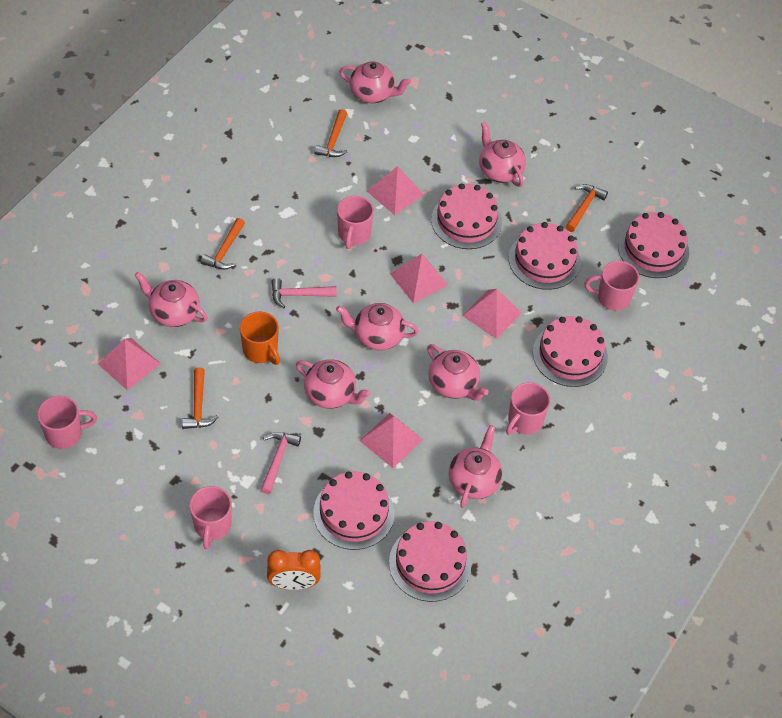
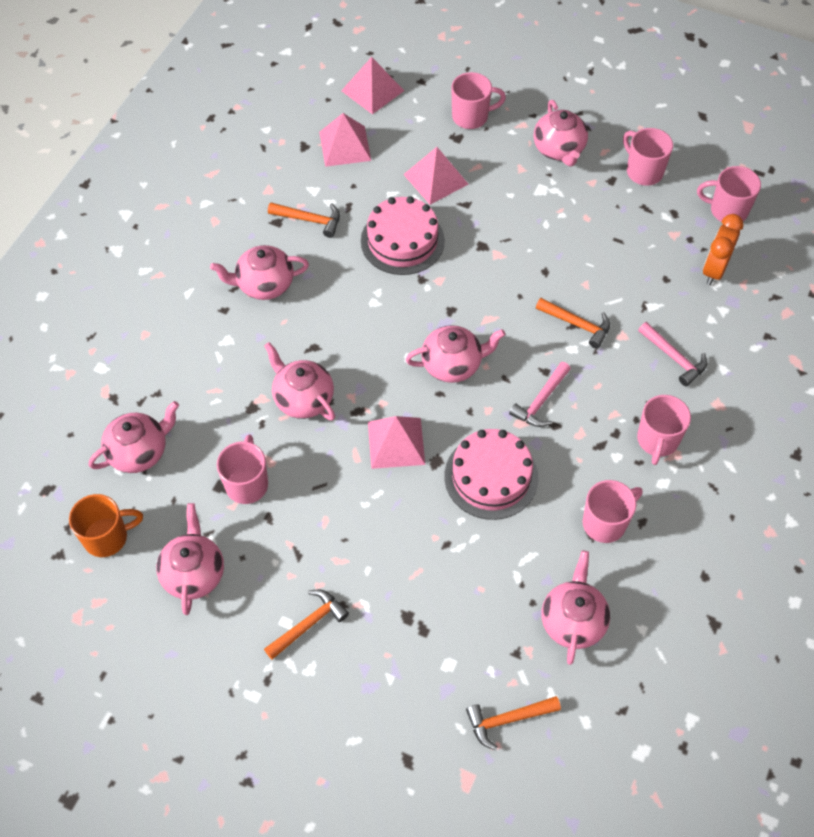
pink cake: 6 -> 2
pink mug: 5 -> 6
pink pyramid: 5 -> 4

